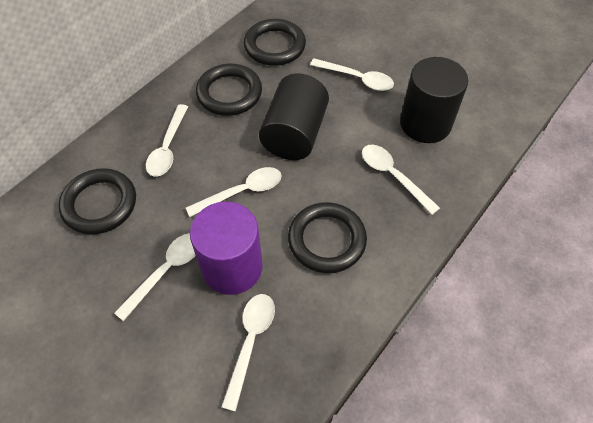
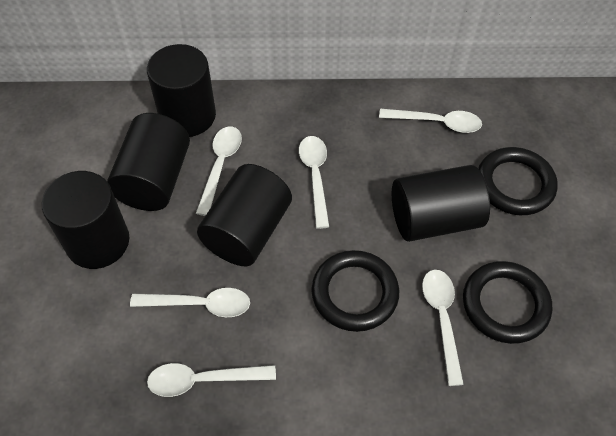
black cylinder: 2 -> 5
black ring: 4 -> 3
purple cylinder: 1 -> 0

